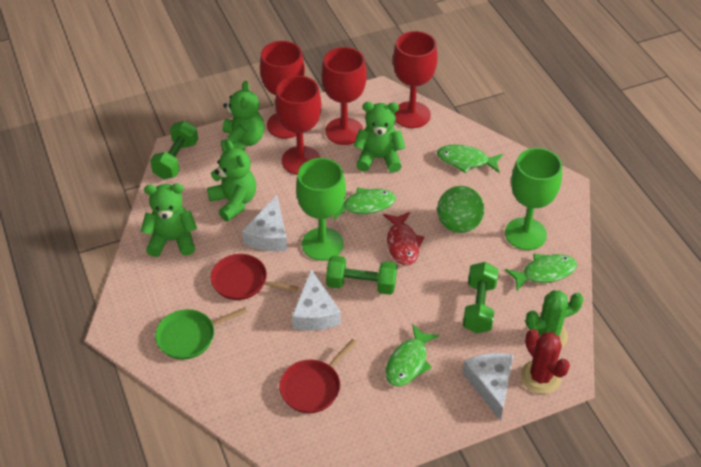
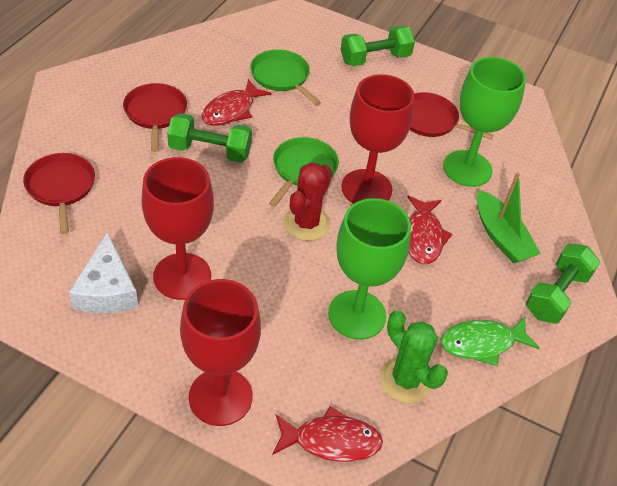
green ball: 1 -> 0
green boat: 0 -> 1
green fish: 4 -> 1
green pan: 1 -> 2
green teddy bear: 4 -> 0
red fish: 1 -> 3
red goblet: 4 -> 3
red pan: 2 -> 3
white cheese: 3 -> 1

